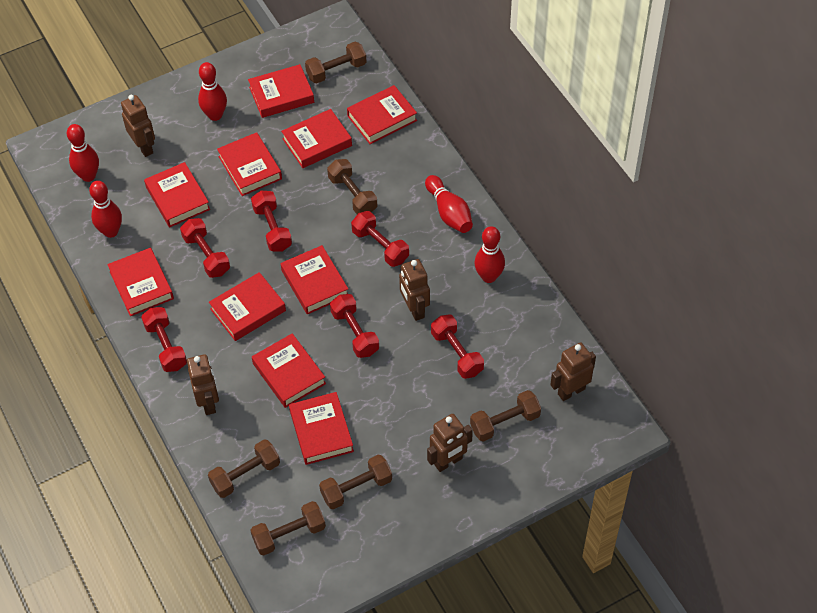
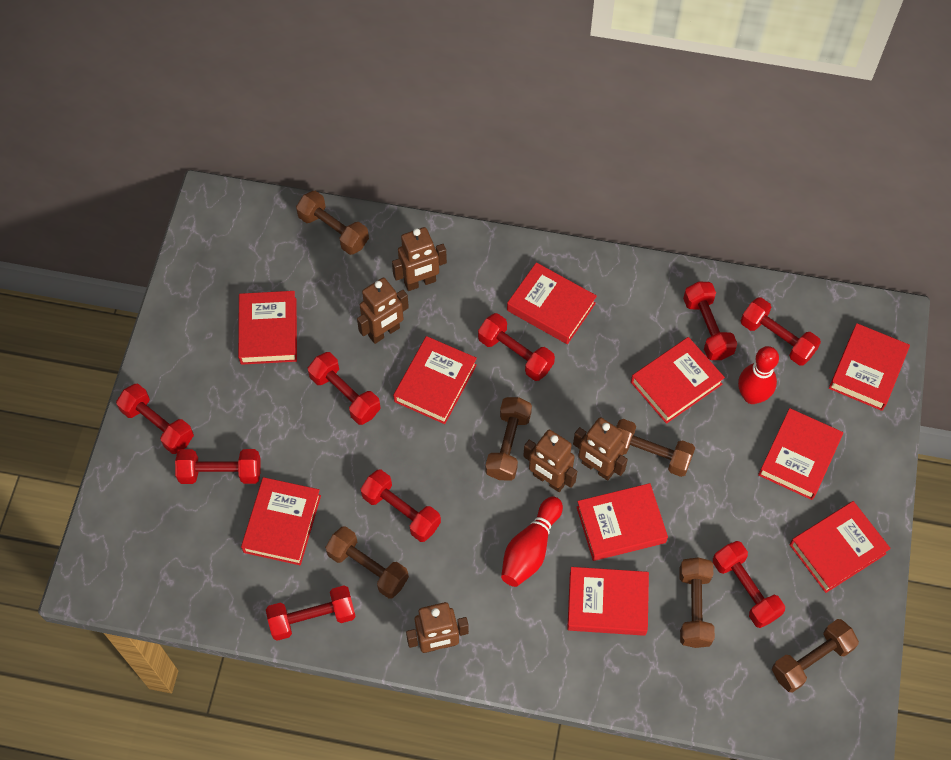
red bowling pin: 5 -> 2
red dumbbell: 6 -> 9

